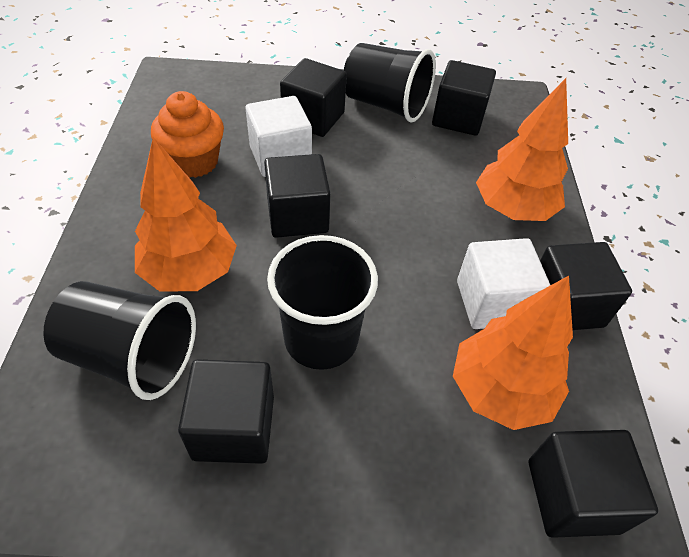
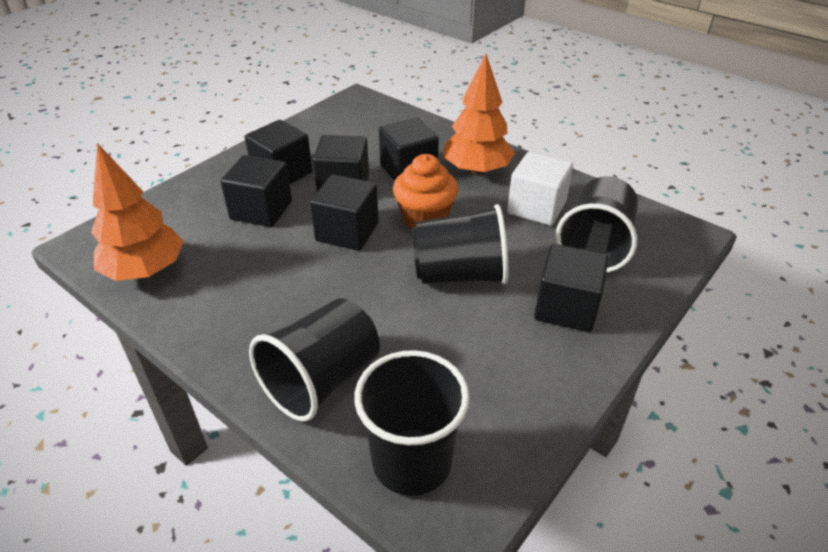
black cup: 3 -> 4
orange tree: 3 -> 2
white cube: 2 -> 1

